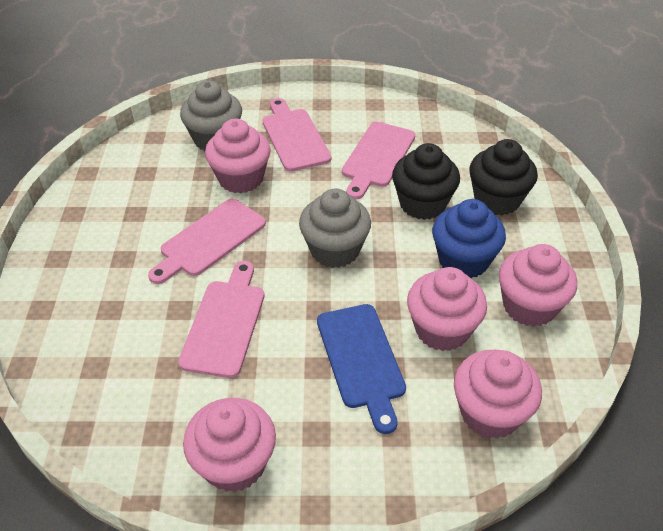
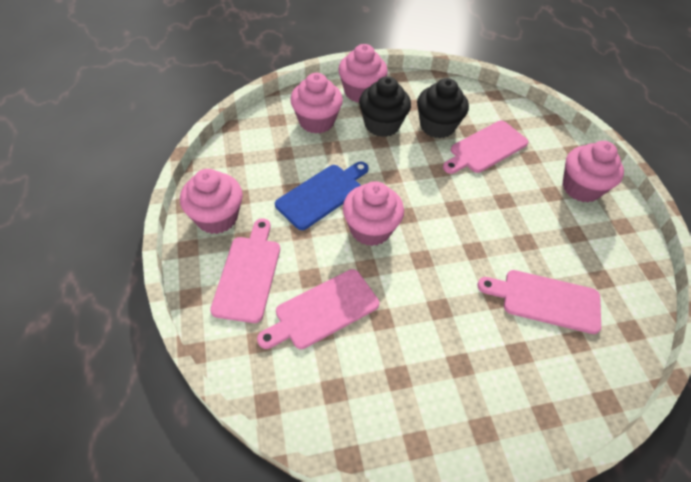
blue cupcake: 1 -> 0
grey cupcake: 2 -> 0

